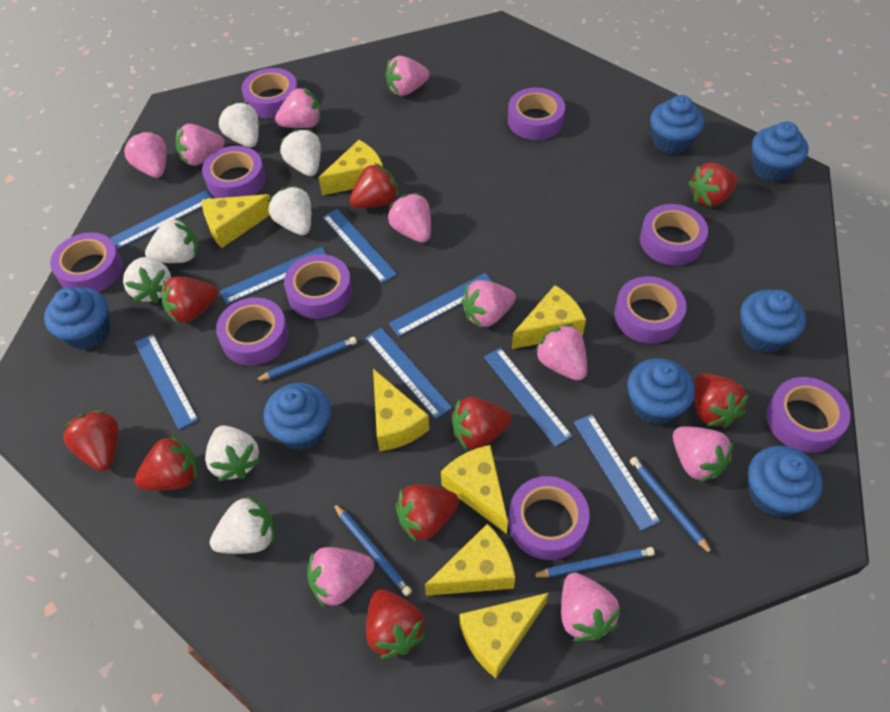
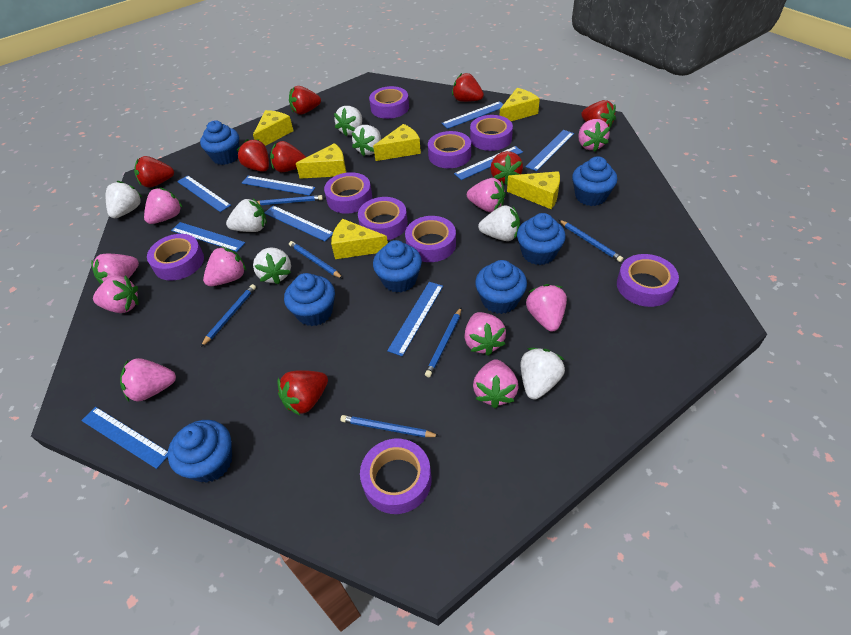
blue pencil: 4 -> 6
blue ruler: 8 -> 9
purple tape: 10 -> 9
red strawberry: 9 -> 8
yellow cheese: 7 -> 6

